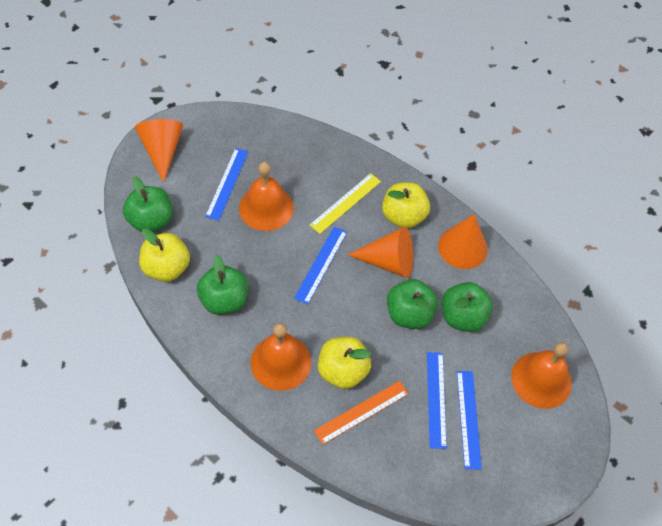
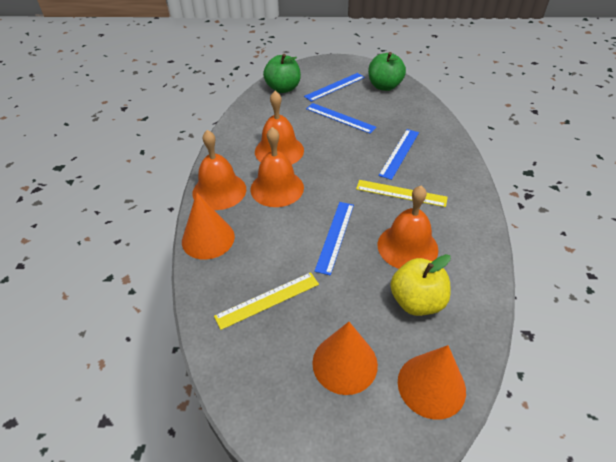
green apple: 4 -> 2
orange bell: 3 -> 4
orange ruler: 1 -> 0
yellow apple: 3 -> 1
yellow ruler: 1 -> 2

